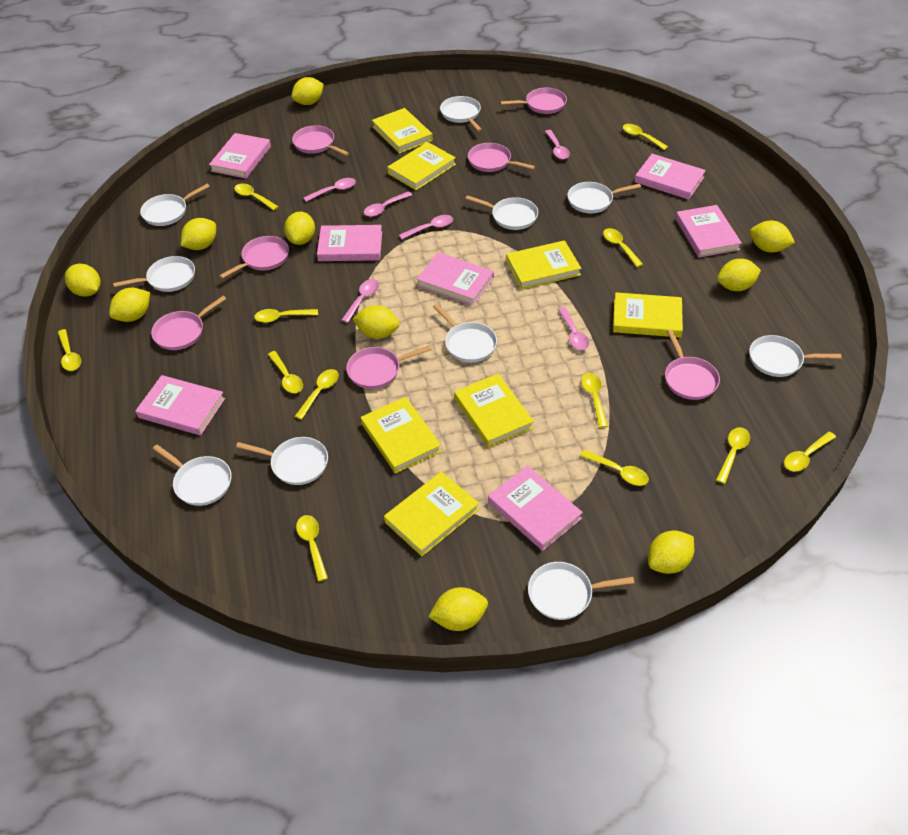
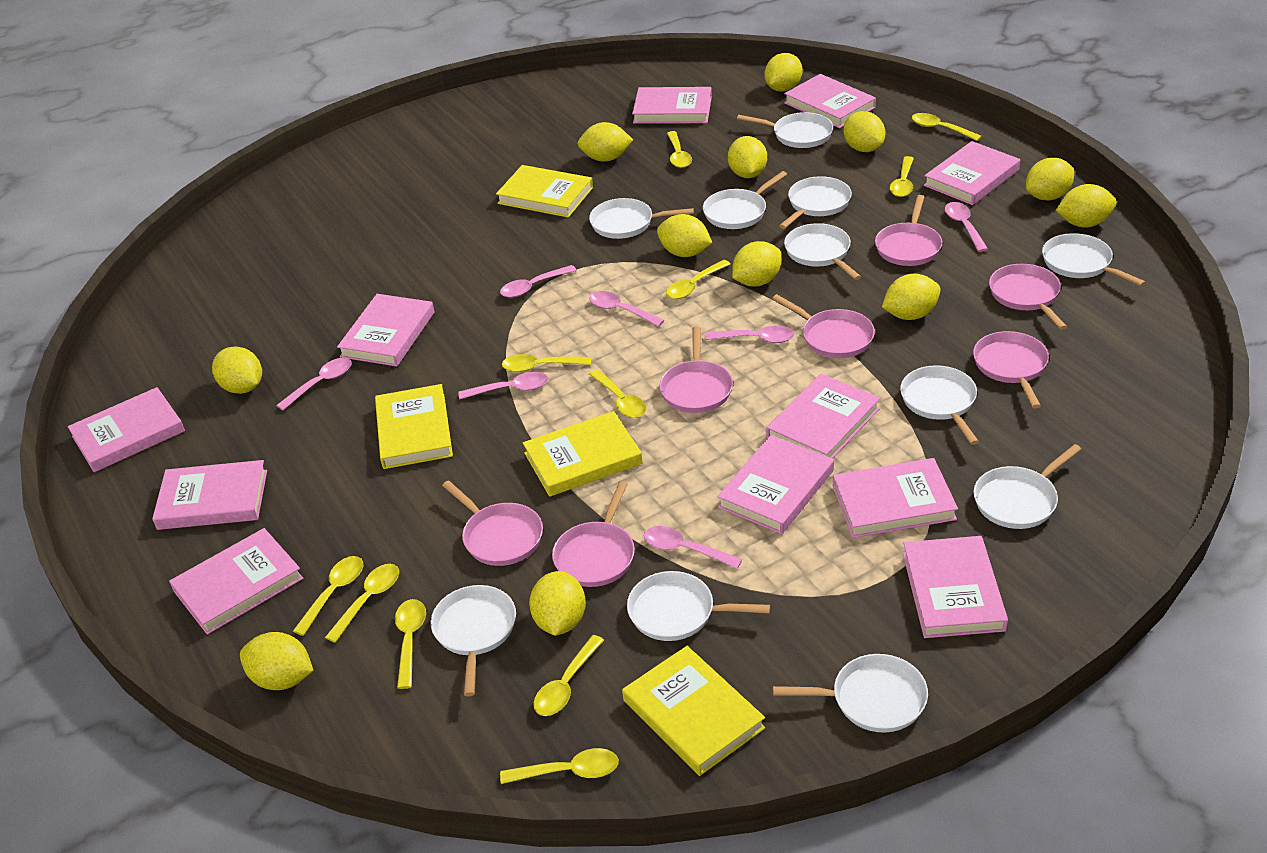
pink book: 7 -> 11
pink spoon: 6 -> 7
white pan: 10 -> 11
yellow book: 7 -> 4
yellow lemon: 10 -> 12
yellow spoon: 12 -> 11

